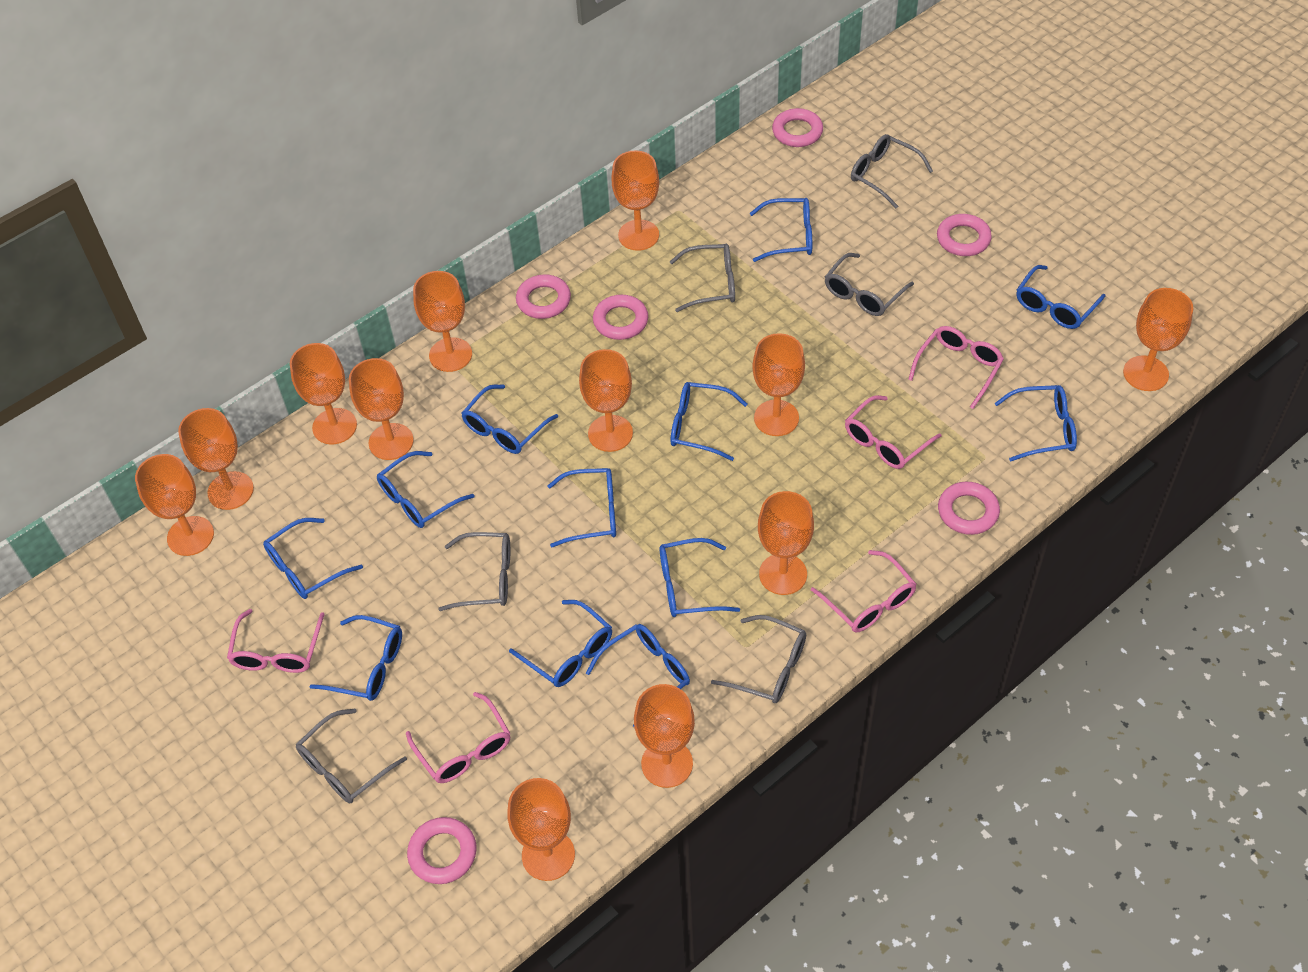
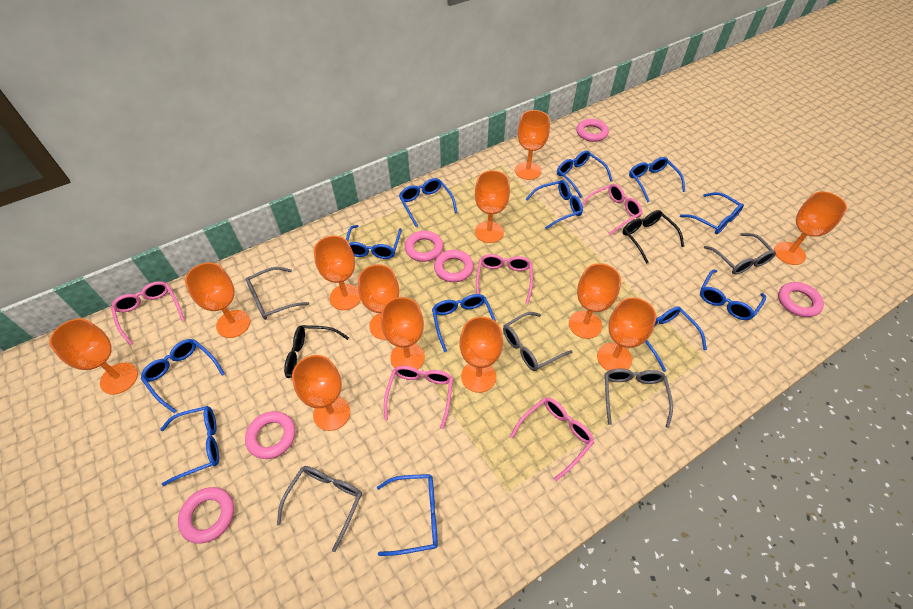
black glasses: 0 -> 2
grey glasses: 6 -> 5

